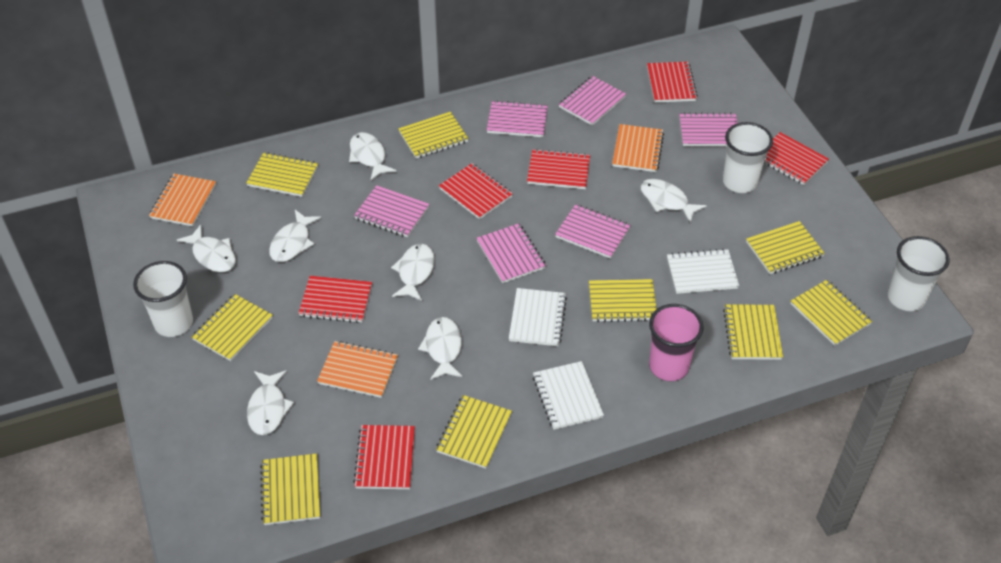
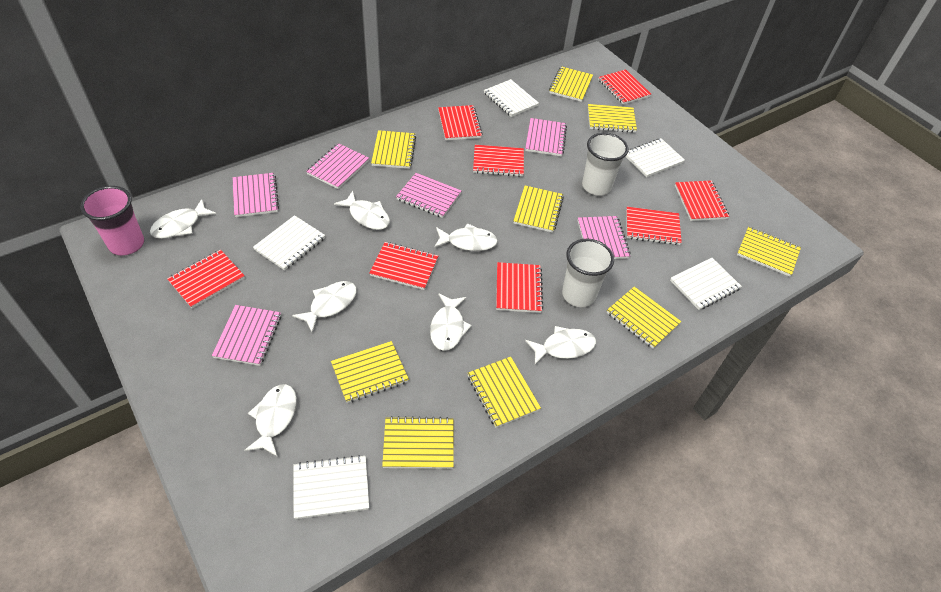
orange notebook: 3 -> 0
red notebook: 6 -> 8
white cup: 3 -> 2
white notebook: 3 -> 5

